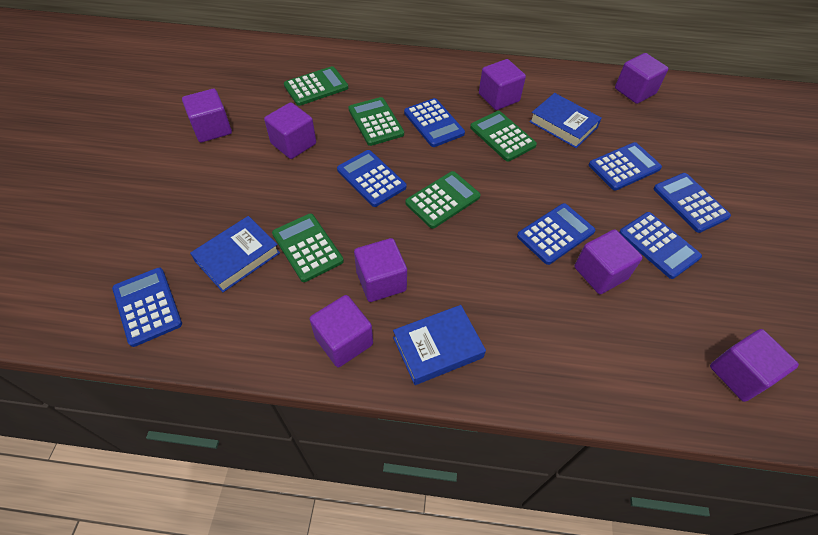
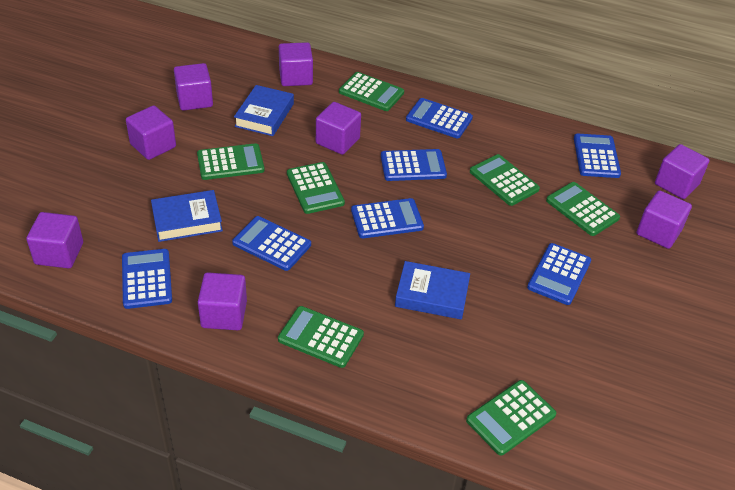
green calculator: 5 -> 7

